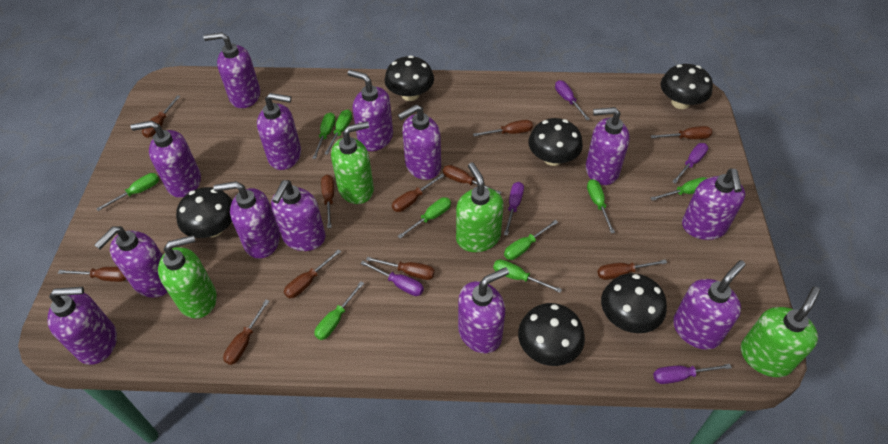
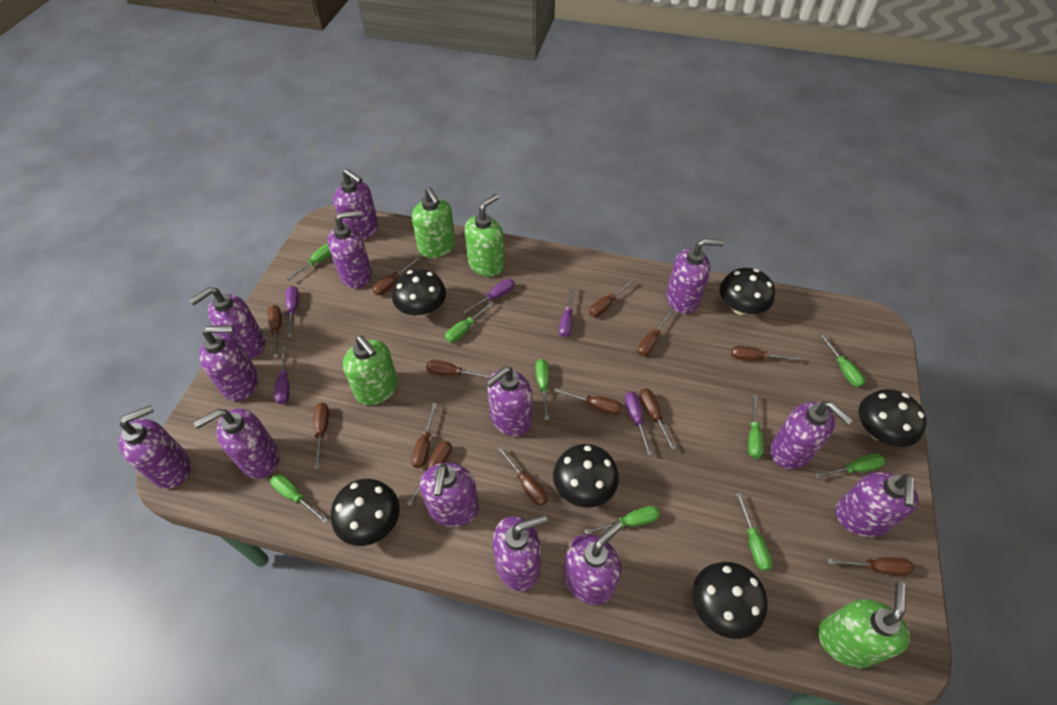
brown screwdriver: 11 -> 13

